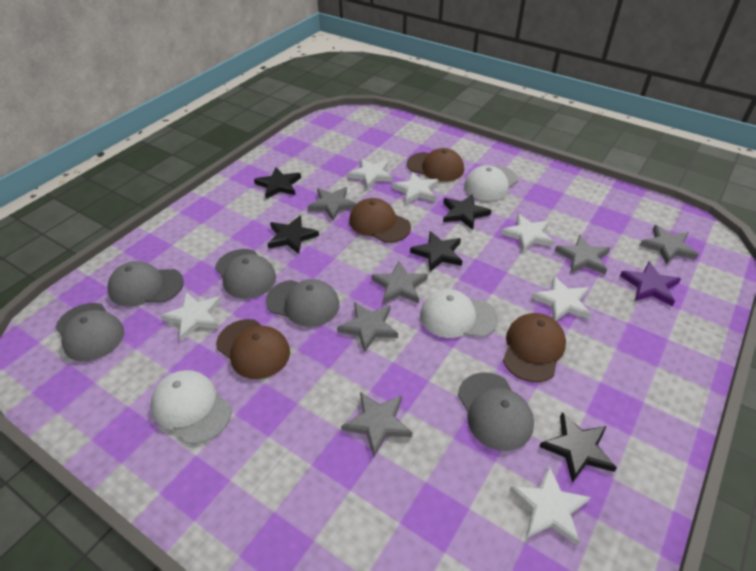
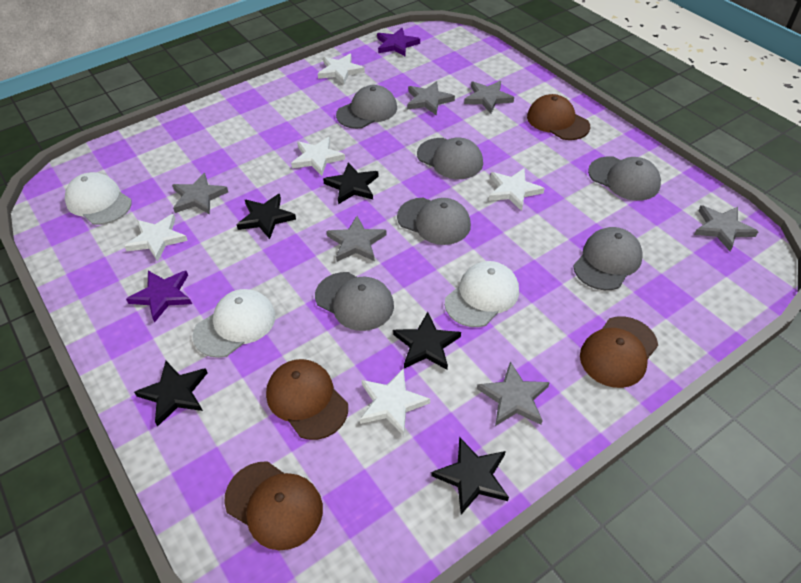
grey cap: 5 -> 6
purple star: 1 -> 2
white star: 6 -> 5

